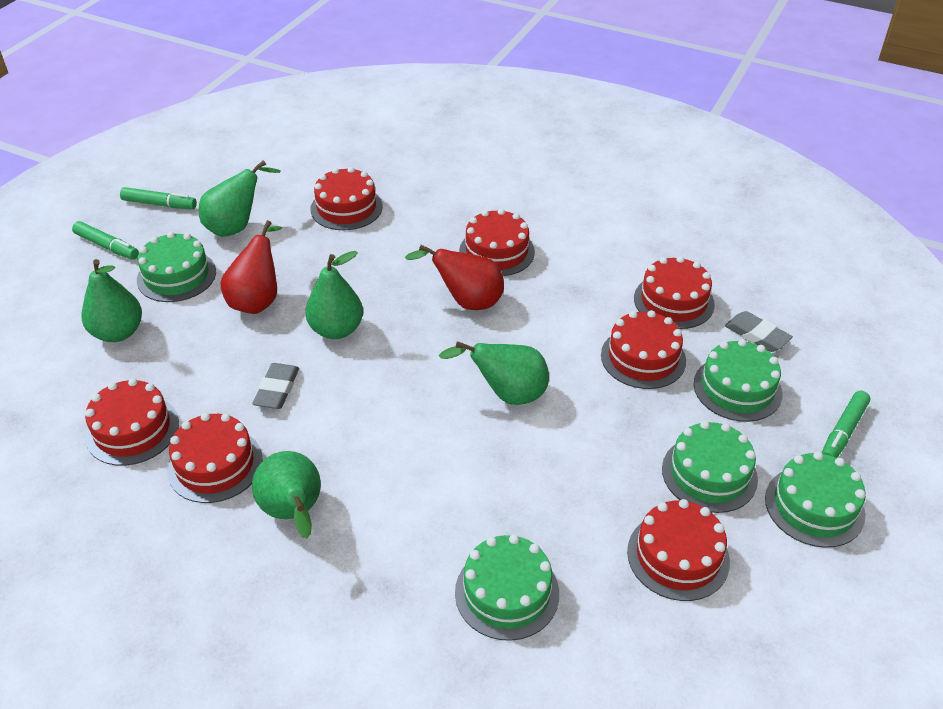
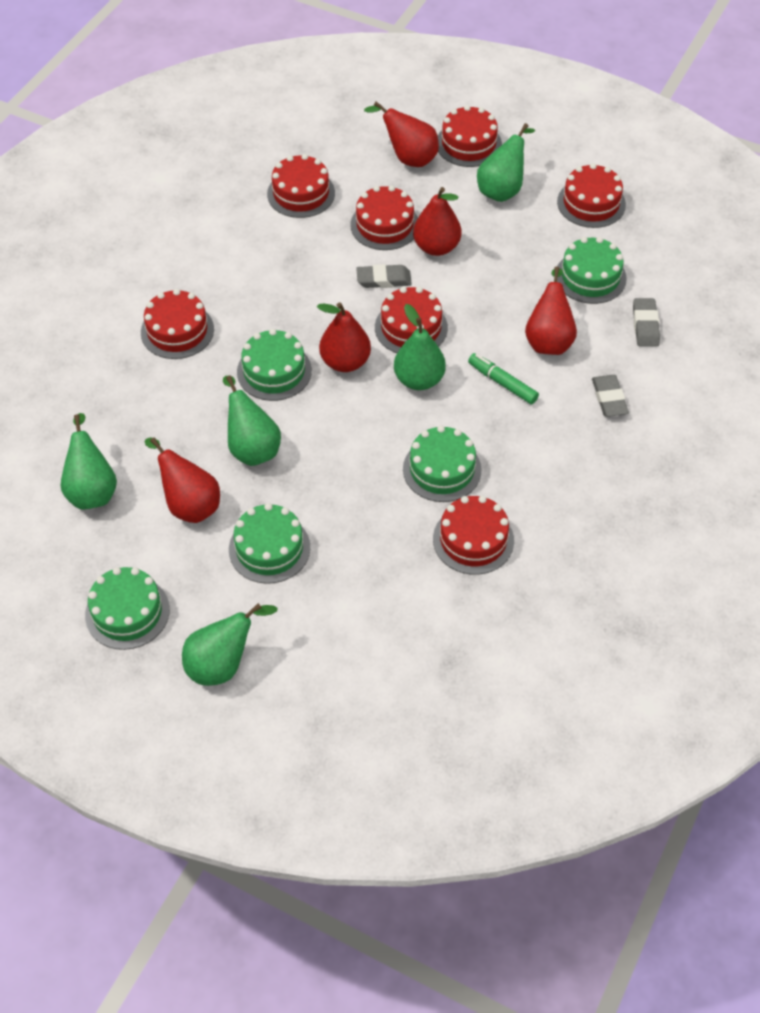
green marker: 3 -> 1
grey eraser: 2 -> 3
red pear: 2 -> 5

